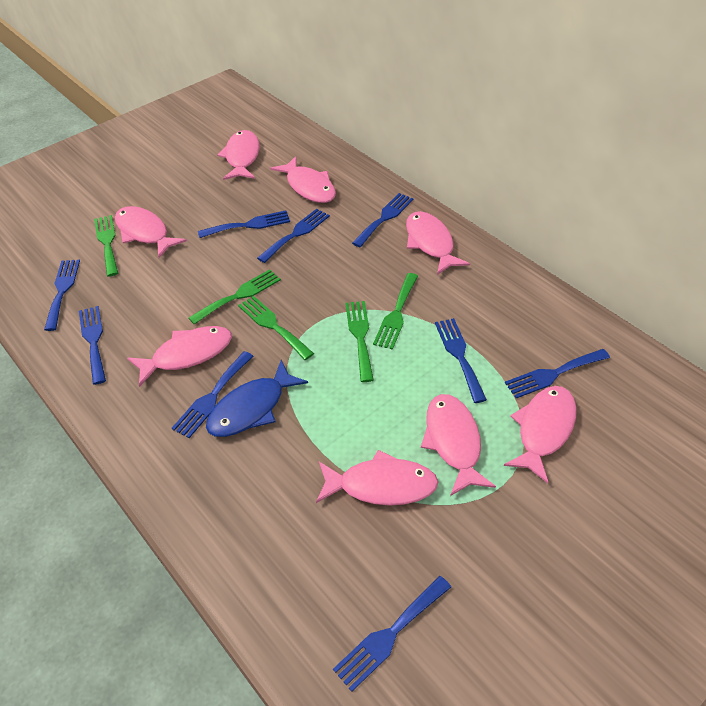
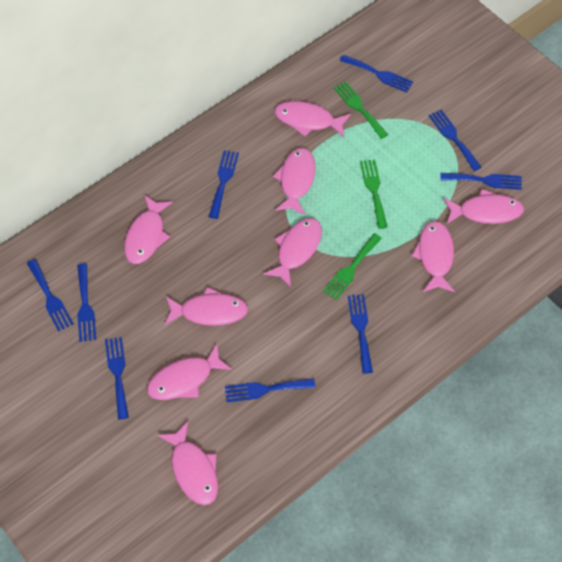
blue fish: 1 -> 0
green fork: 5 -> 3
pink fish: 8 -> 9

